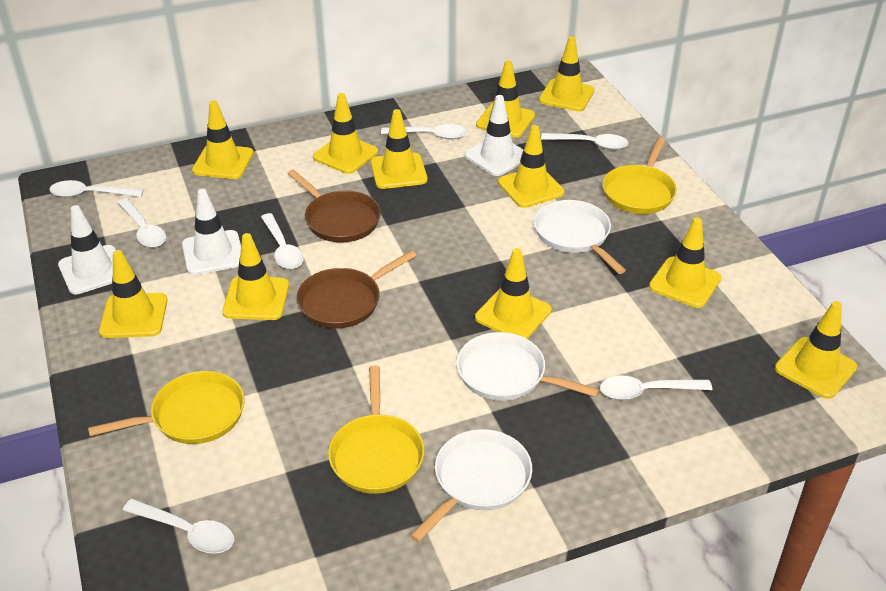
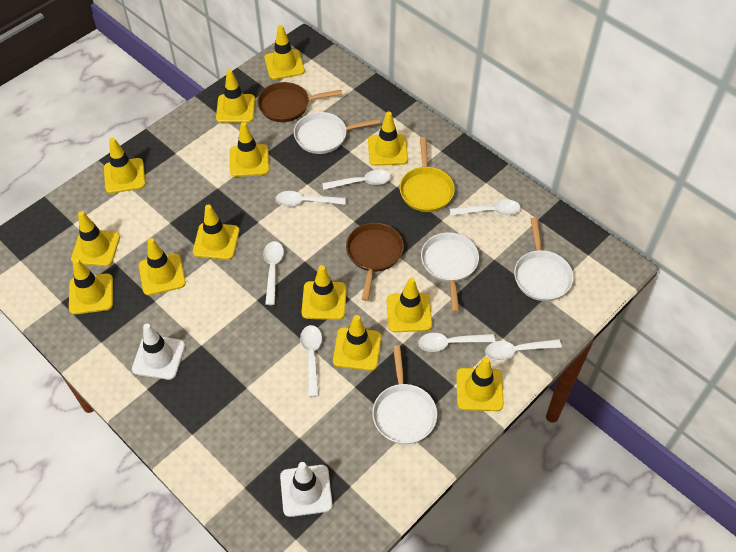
white pan: 3 -> 4
white traffic cone: 3 -> 2
yellow pan: 3 -> 1
yellow traffic cone: 11 -> 13

